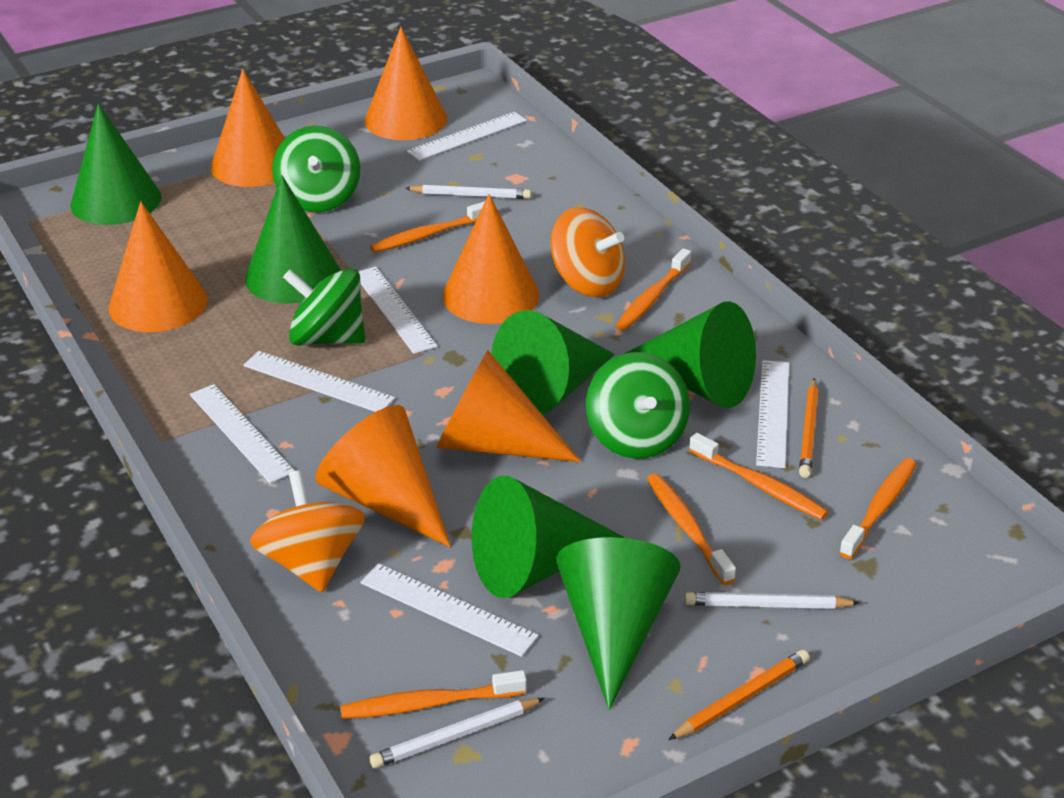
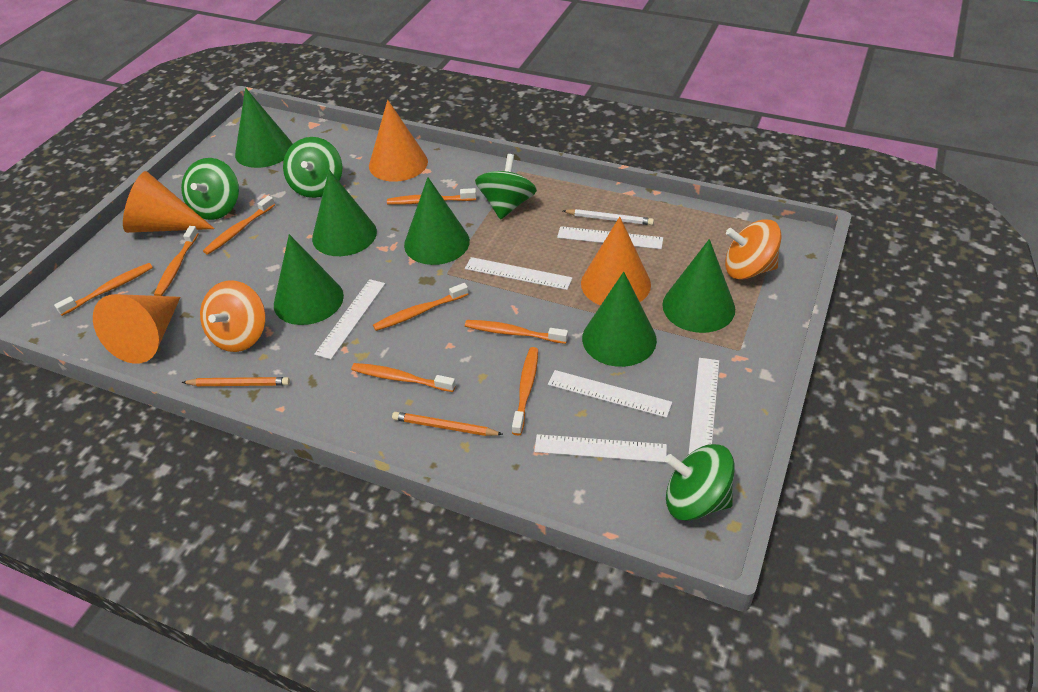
green spinning top: 3 -> 4
orange cone: 6 -> 4
orange toothbrush: 6 -> 8
white pencil: 3 -> 1

